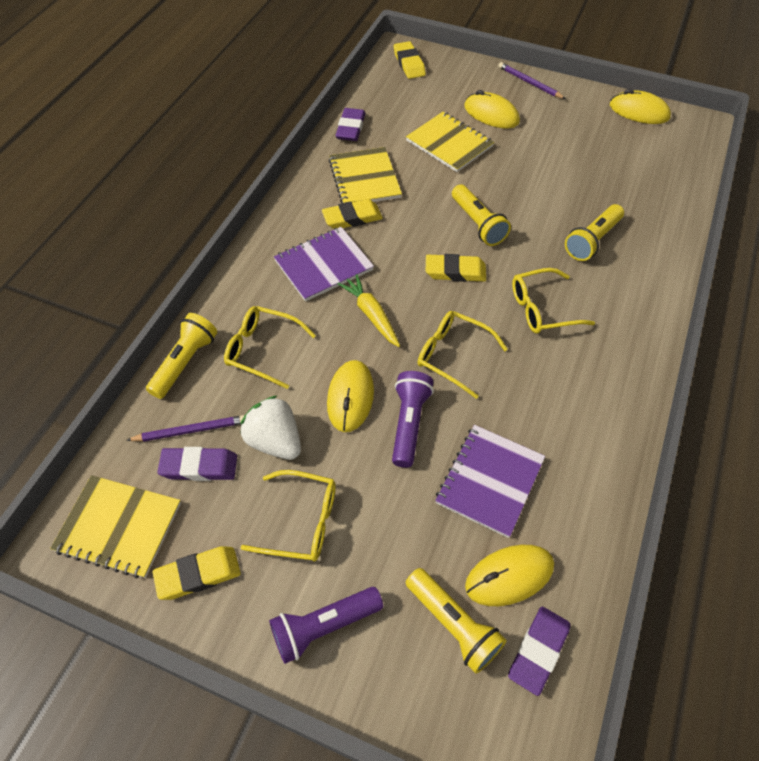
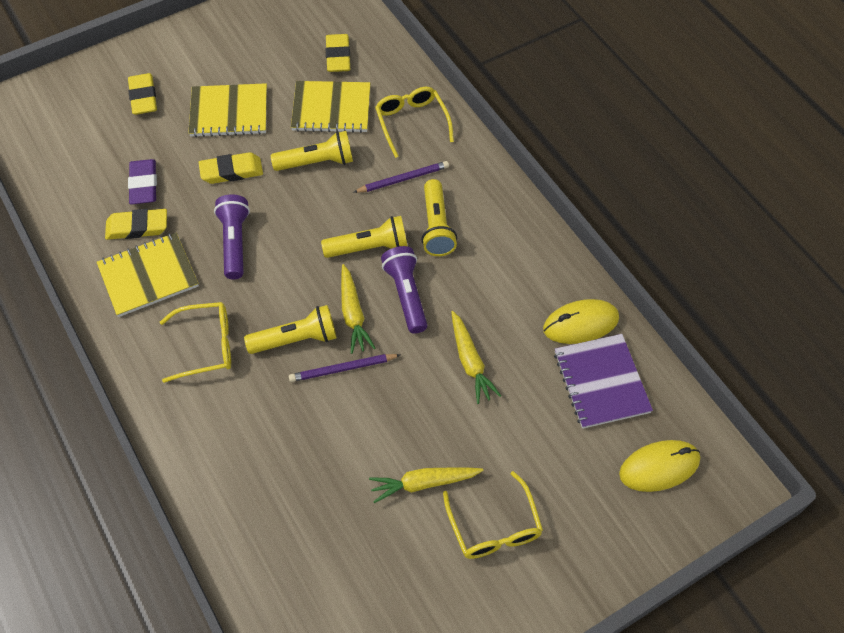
purple eraser: 3 -> 1
purple notebook: 2 -> 1
white strawberry: 1 -> 0
yellow carrot: 1 -> 3
yellow glasses: 4 -> 3
yellow mouse: 4 -> 2

